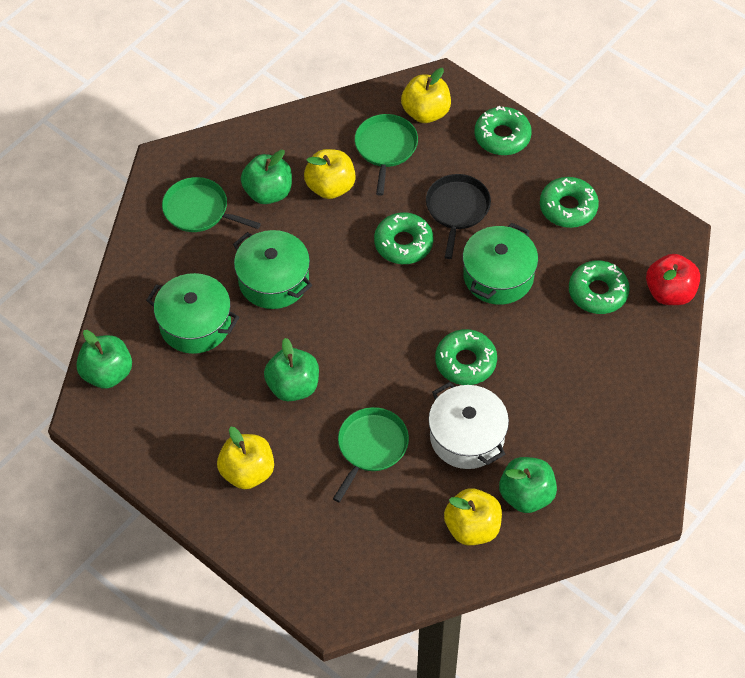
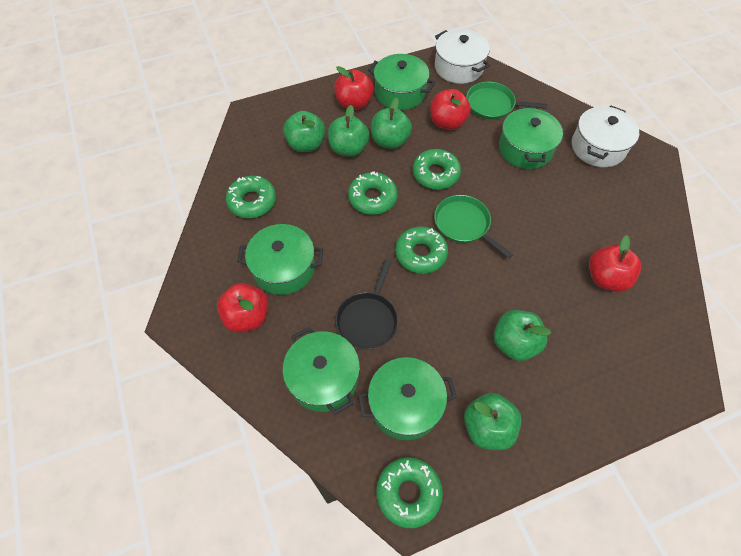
green apple: 4 -> 5
green pan: 3 -> 2
green pot: 3 -> 5
red apple: 1 -> 4
white pot: 1 -> 2
yellow apple: 4 -> 0

